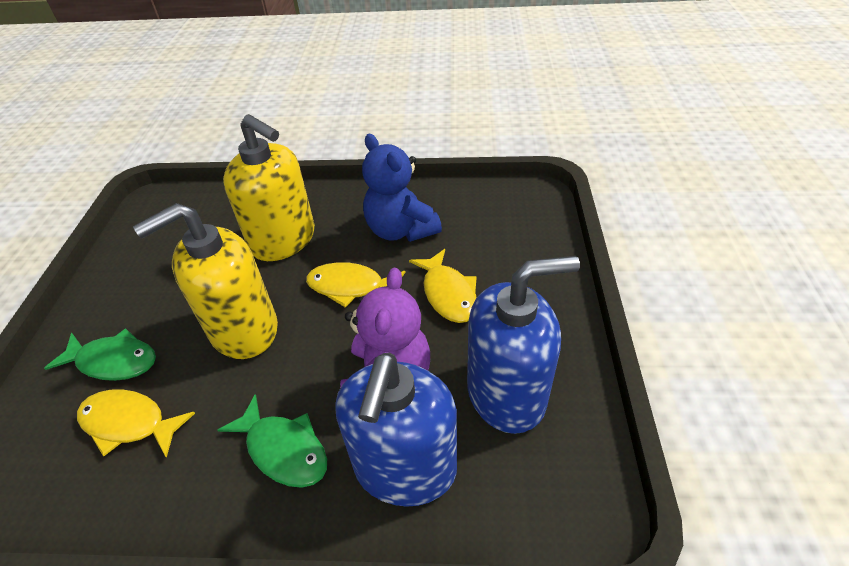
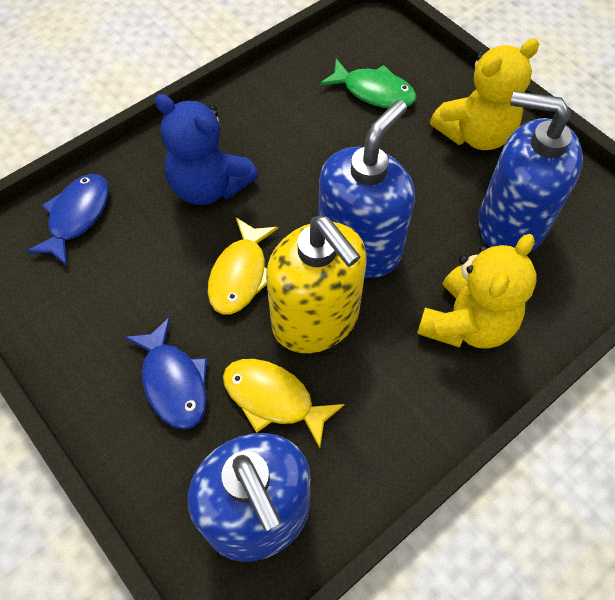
blue fish: 0 -> 2
blue soap dispenser: 2 -> 3
green fish: 2 -> 1
purple teddy bear: 1 -> 0
yellow fish: 3 -> 2
yellow soap dispenser: 2 -> 1
yellow teddy bear: 0 -> 2

